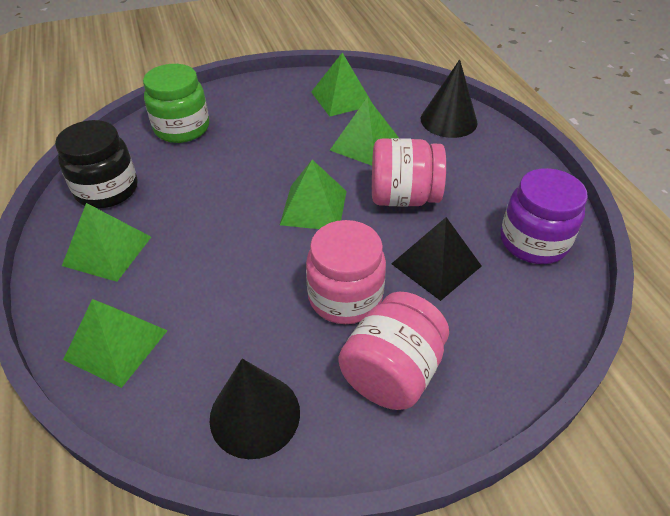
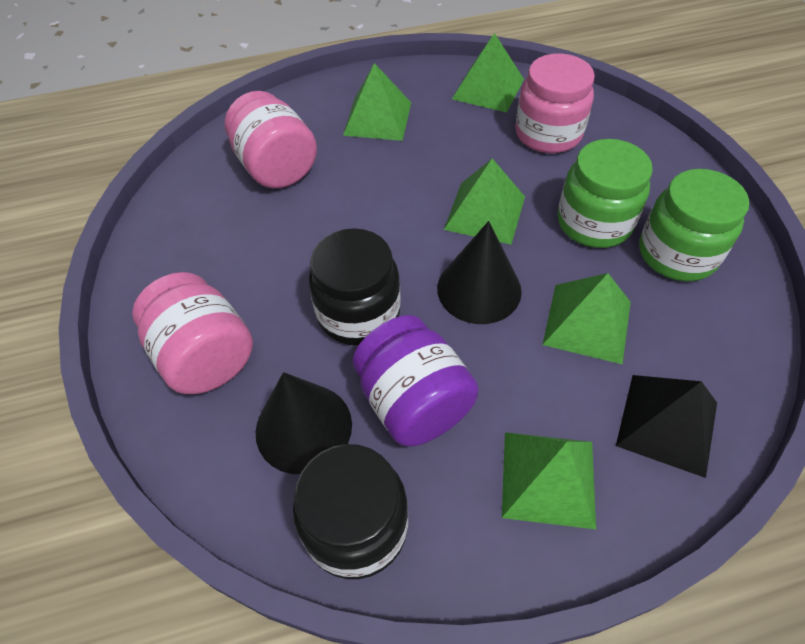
black jar: 1 -> 2
green jar: 1 -> 2

